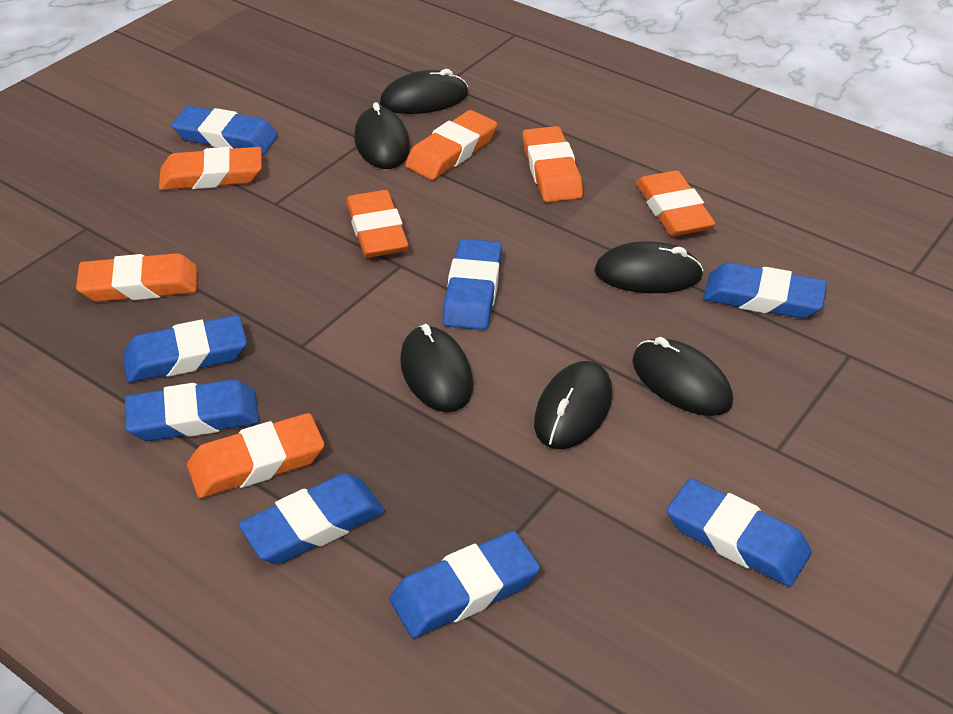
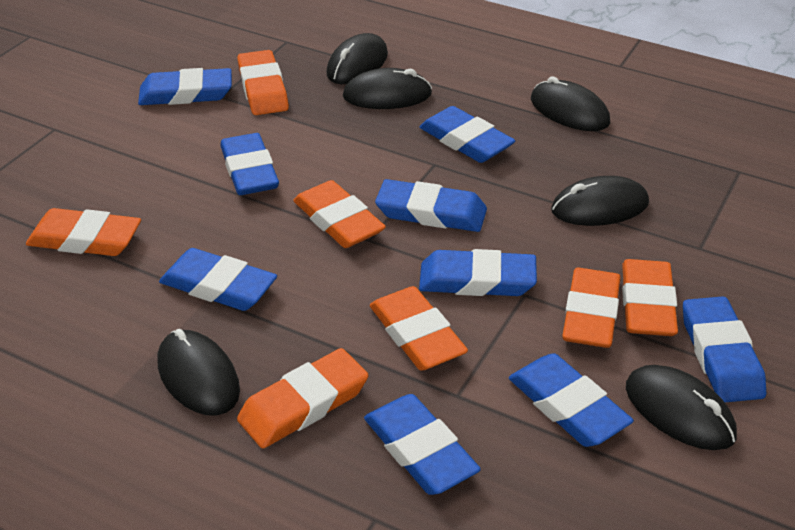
blue eraser: 8 -> 9

